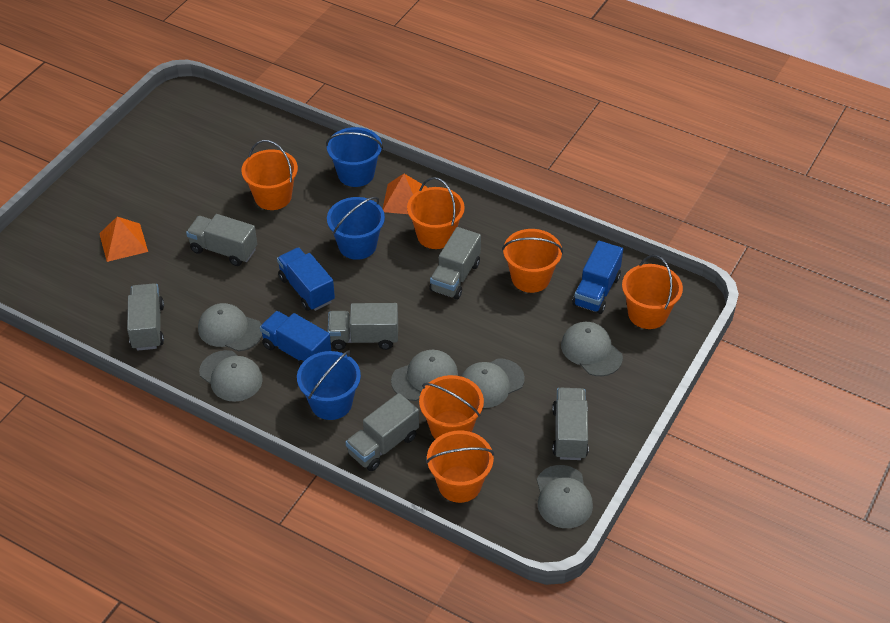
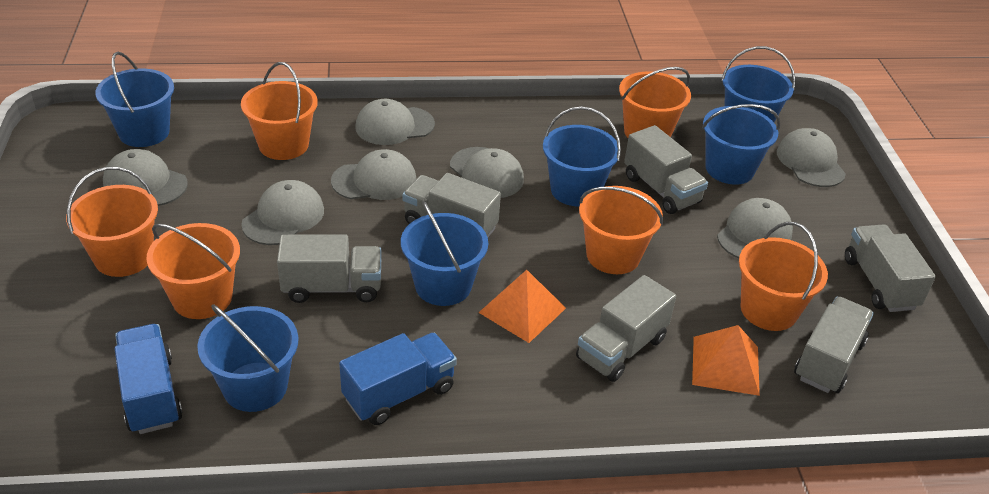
blue bucket: 3 -> 6
blue truck: 3 -> 2
grey cap: 6 -> 7

